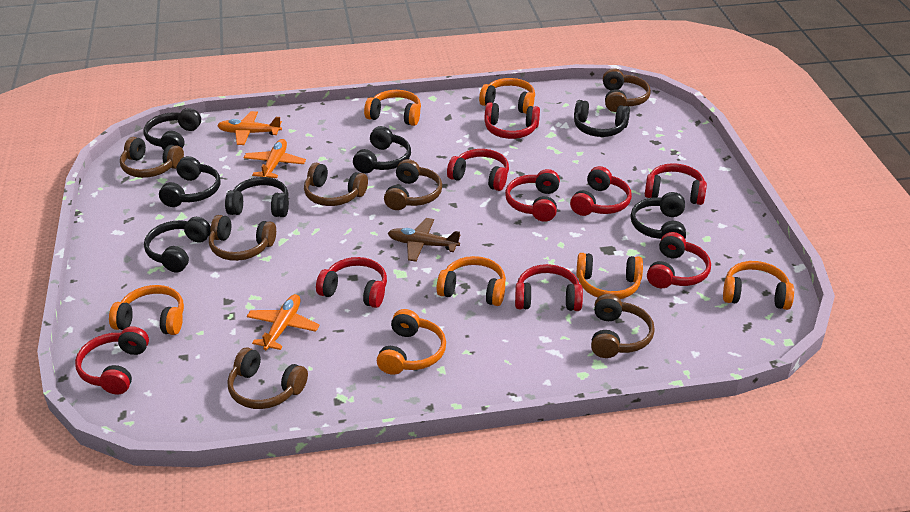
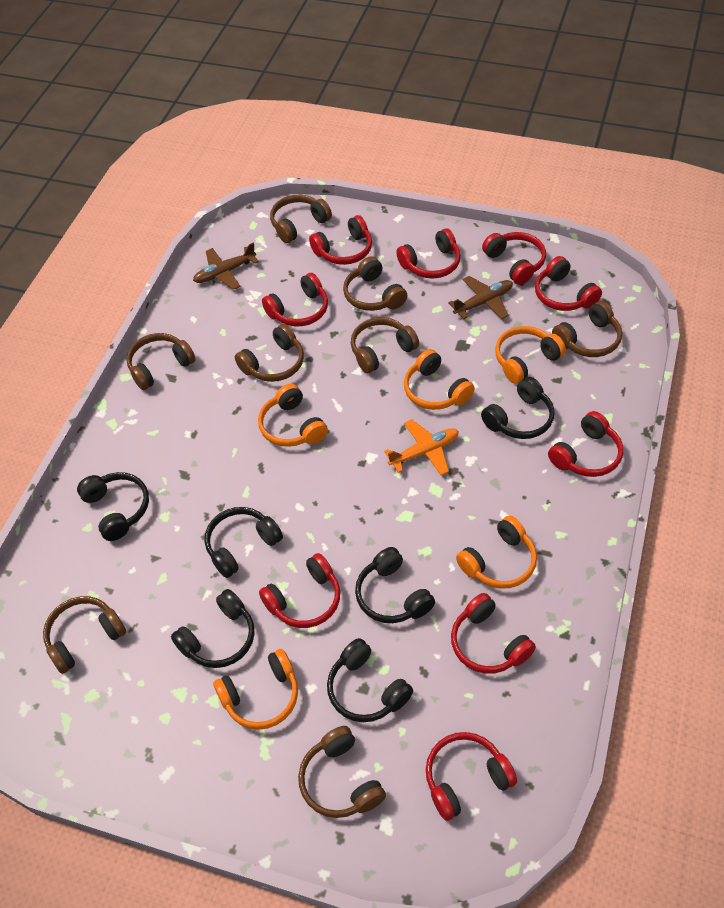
black headphones: 7 -> 6
brown headphones: 7 -> 8
brown plane: 1 -> 2
orange headphones: 7 -> 5
orange plane: 3 -> 1

